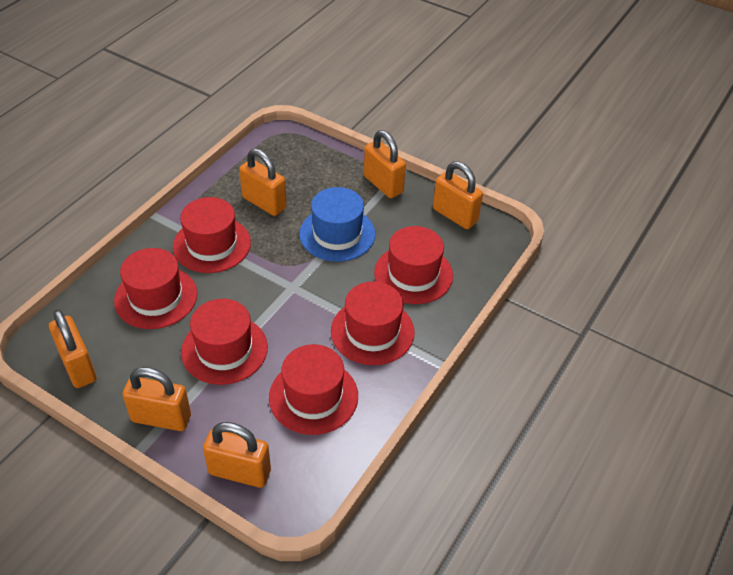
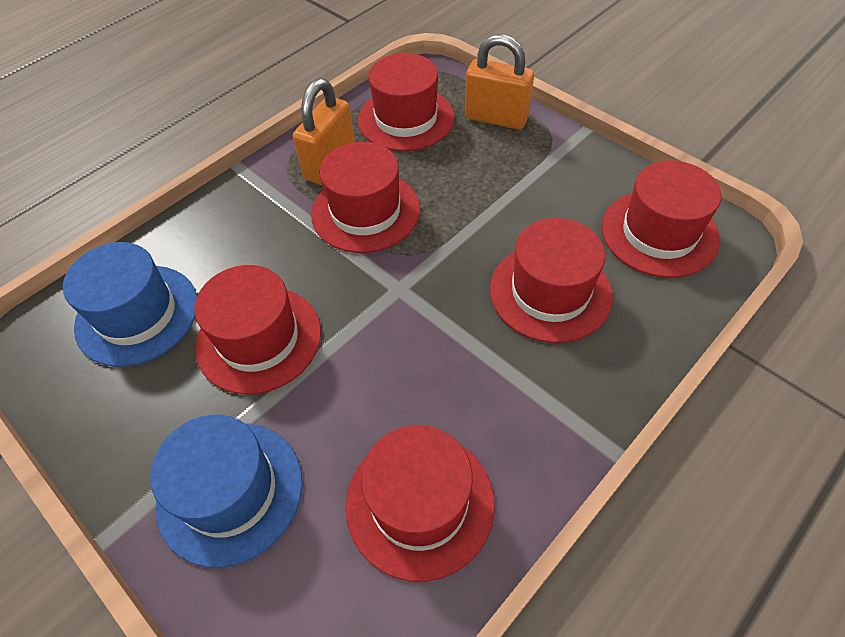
blue hat: 1 -> 2
orange padlock: 6 -> 2

